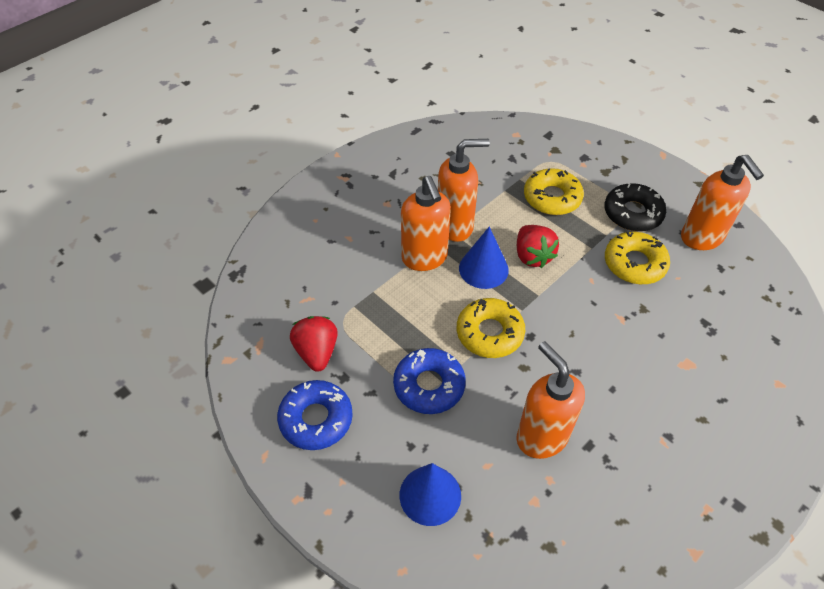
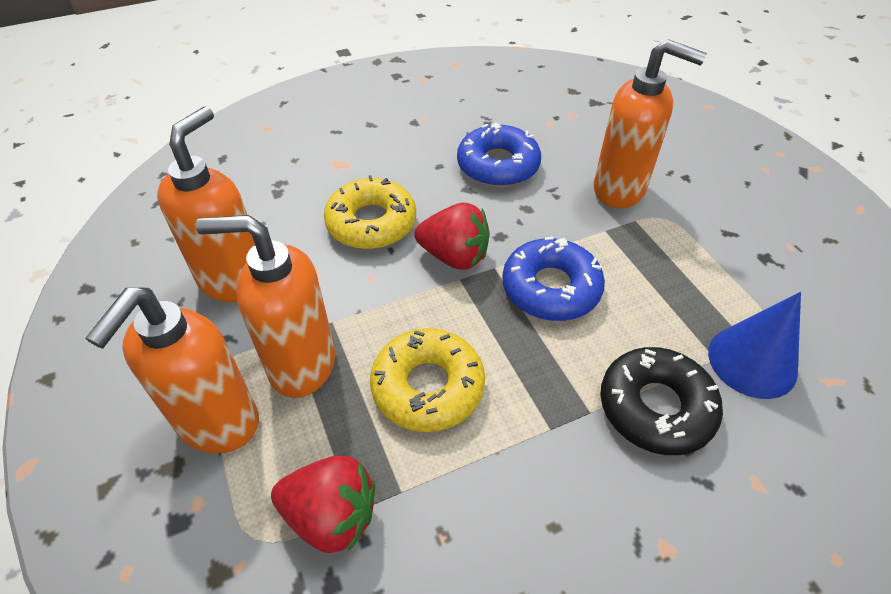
blue cone: 2 -> 1
yellow donut: 3 -> 2

